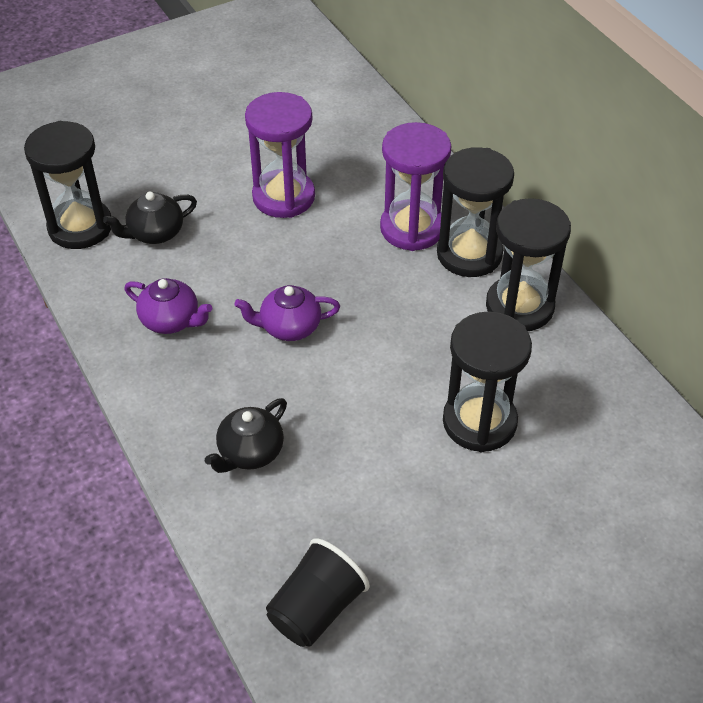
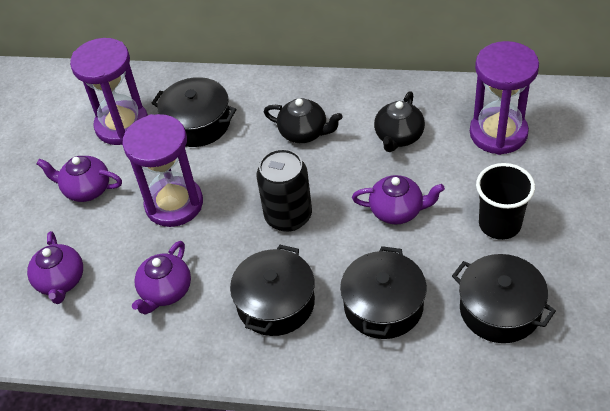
black can: 0 -> 1
black hourglass: 4 -> 0
black pot: 0 -> 4
purple hourglass: 2 -> 3
purple teapot: 2 -> 4

